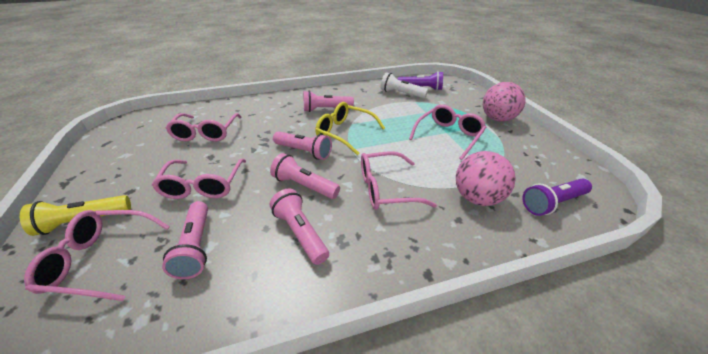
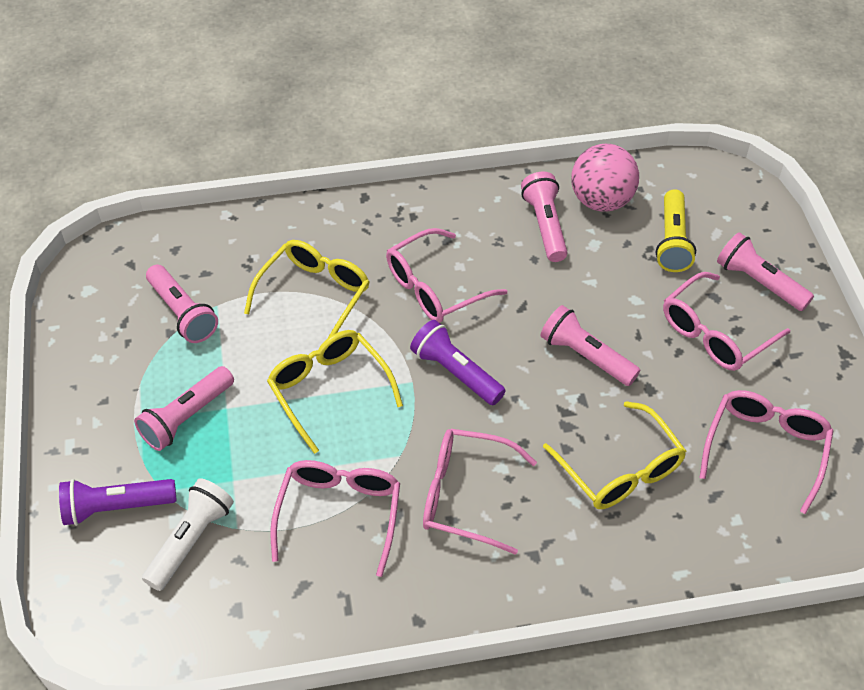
pink ball: 2 -> 1
yellow glasses: 1 -> 3

